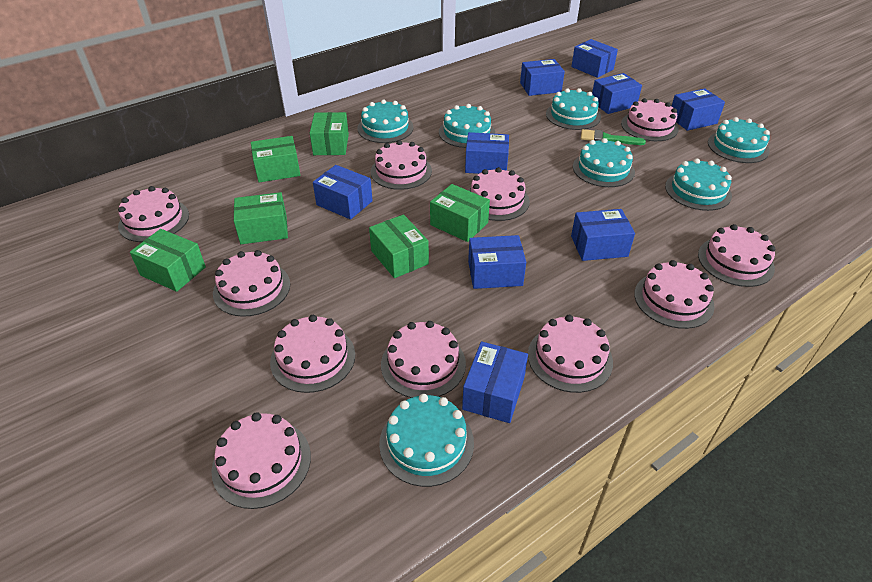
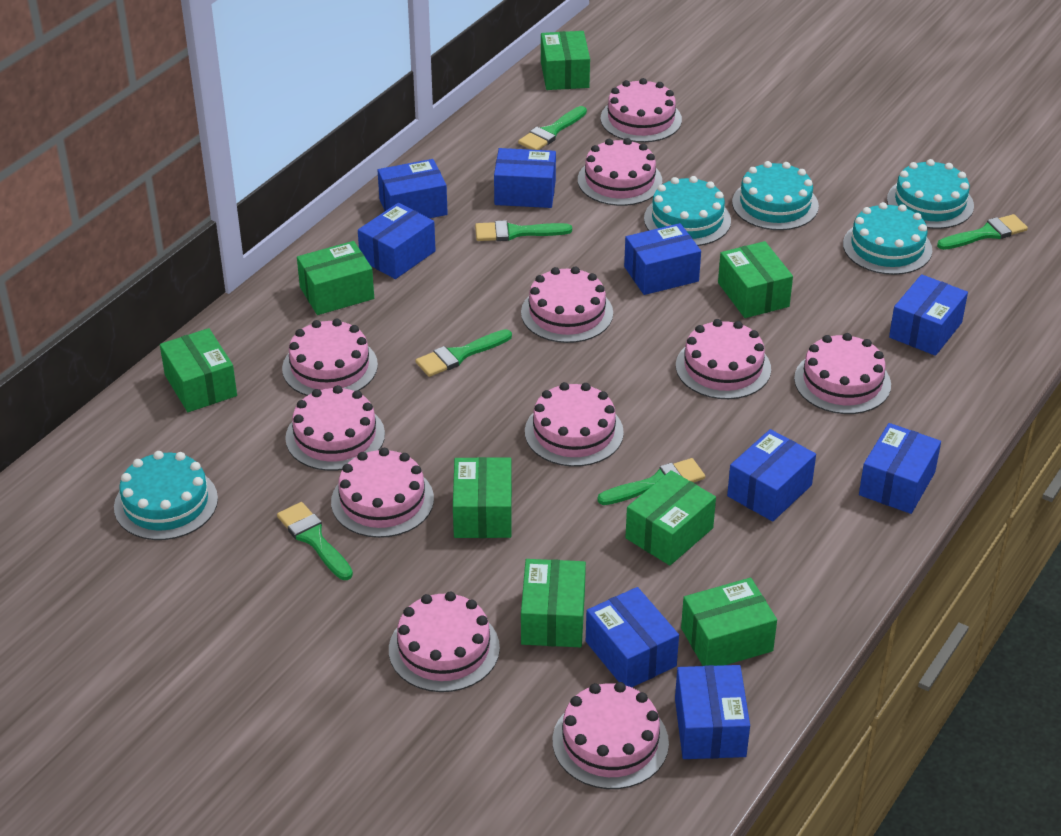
green box: 6 -> 8
green brush: 1 -> 6
turquoise cake: 7 -> 5

